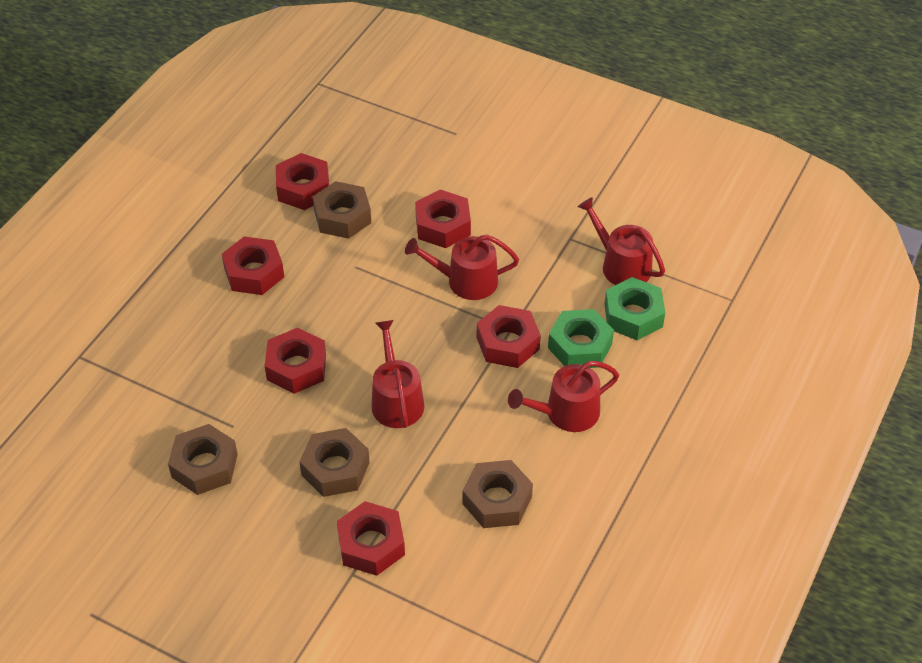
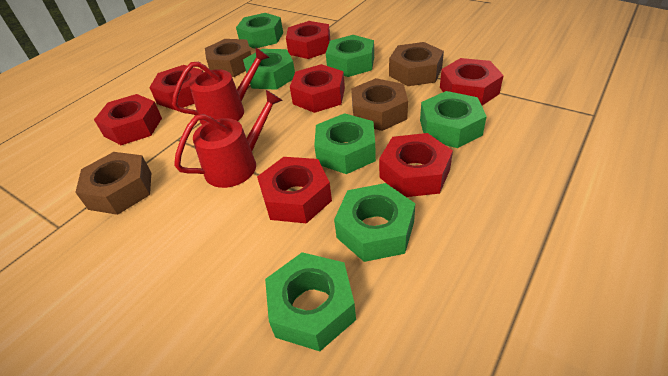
green nut: 2 -> 7
red nut: 6 -> 7
red watering can: 4 -> 2

